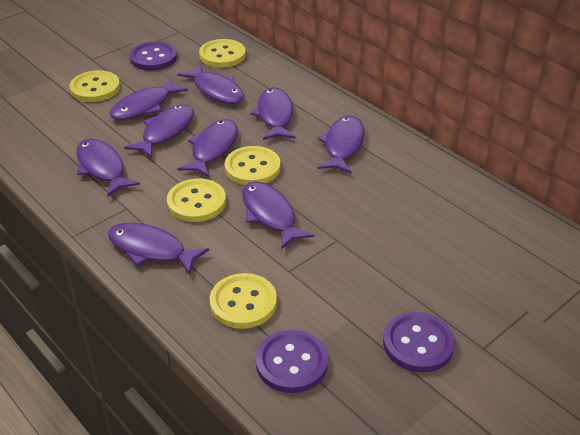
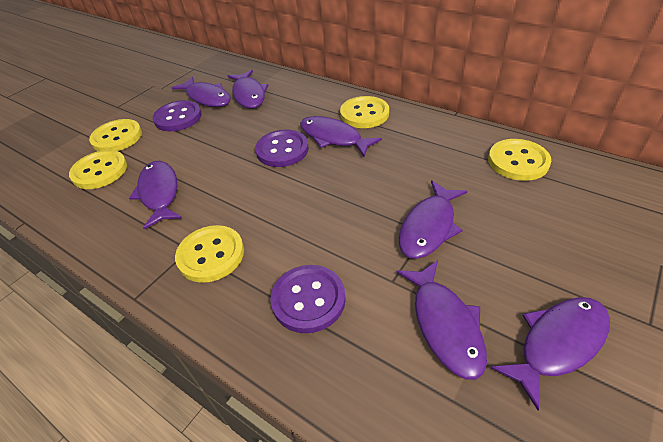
purple fish: 9 -> 7

